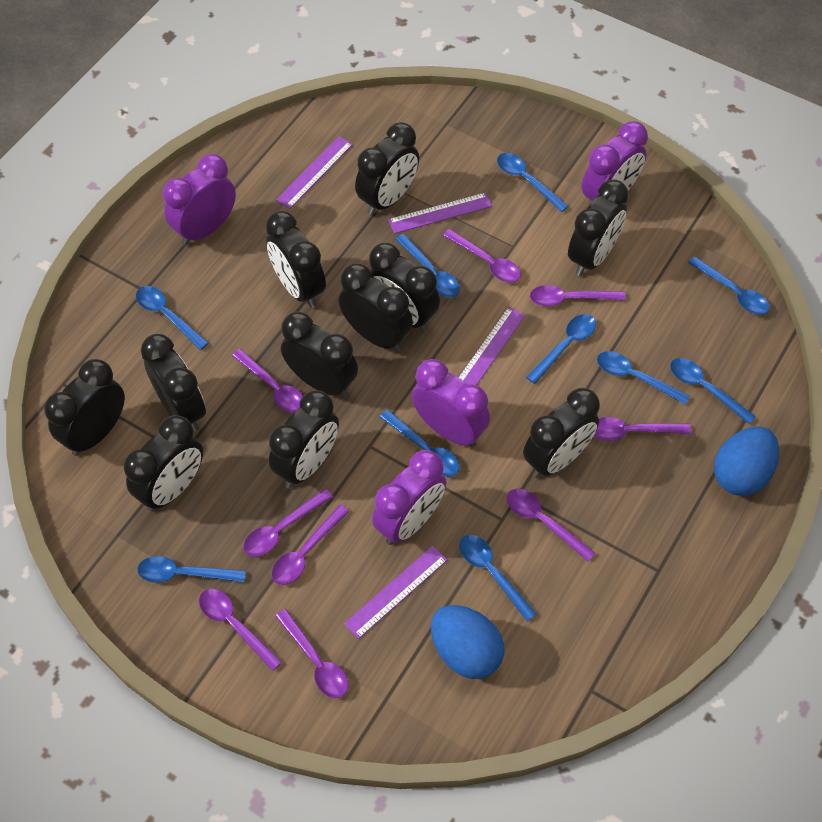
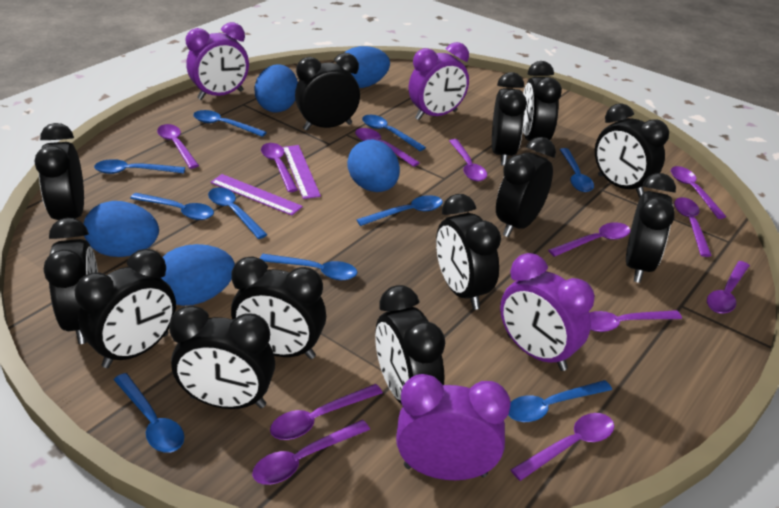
black clock: 11 -> 13
blue egg: 2 -> 5
purple ruler: 4 -> 2
purple spoon: 9 -> 12

